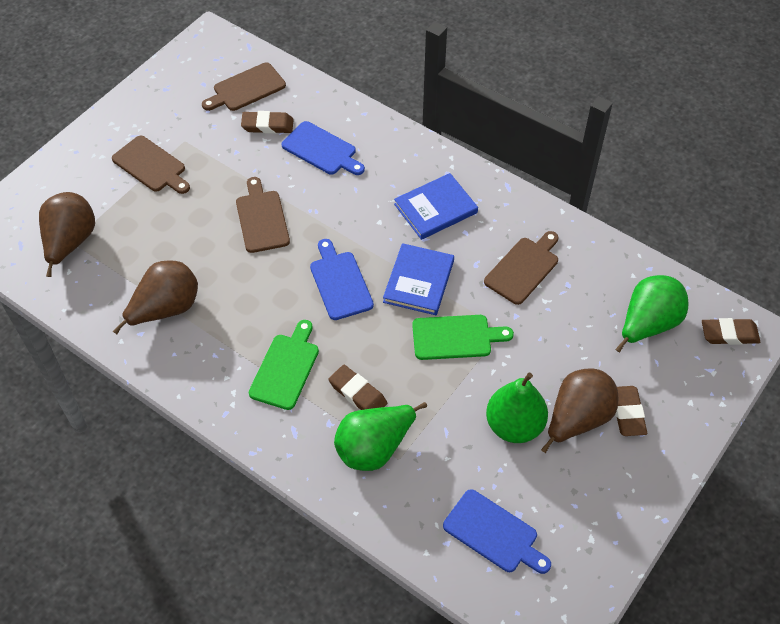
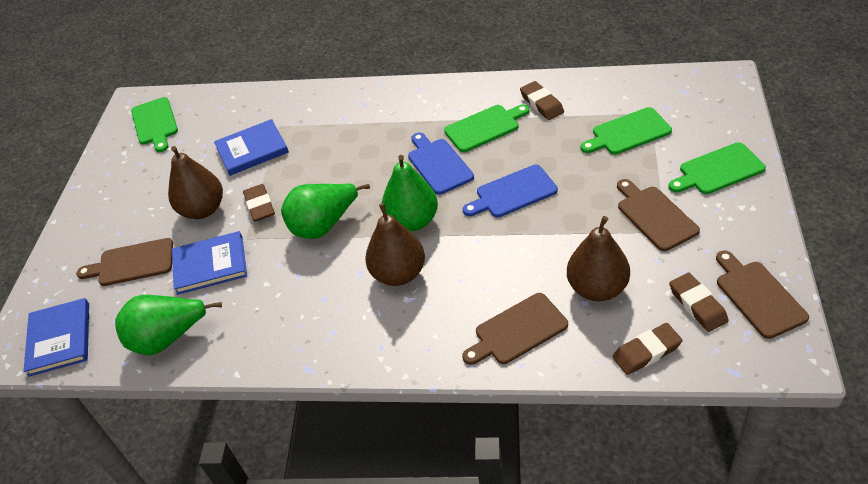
blue book: 2 -> 3
blue cutting board: 3 -> 2
green cutting board: 2 -> 4

